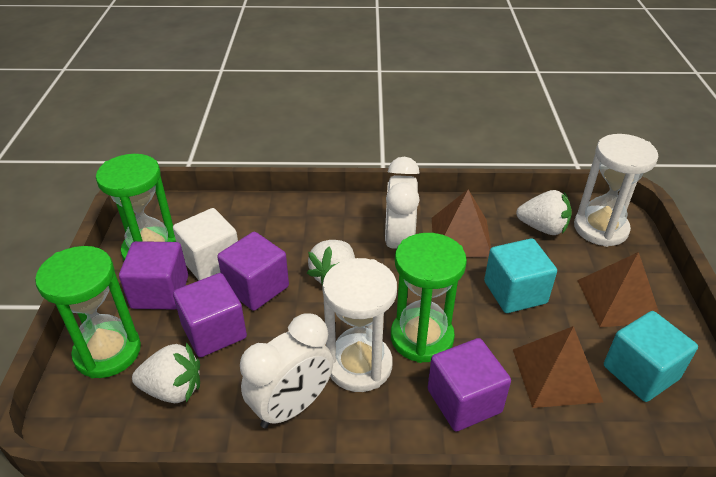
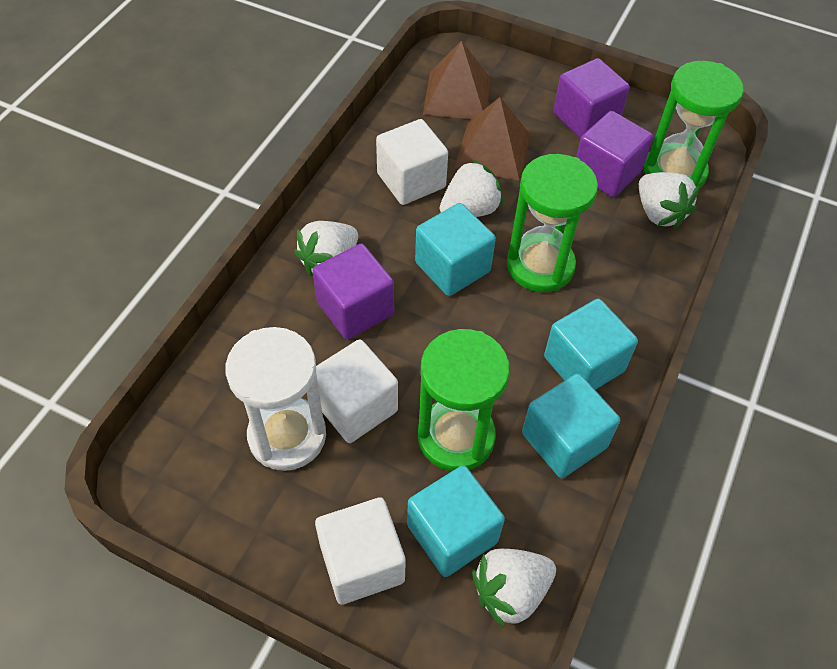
brown pyramid: 3 -> 2
purple cube: 4 -> 3
turquoise cube: 2 -> 4
white clock: 2 -> 0
white cube: 1 -> 3
white hourglass: 2 -> 1
white strawberry: 3 -> 4

